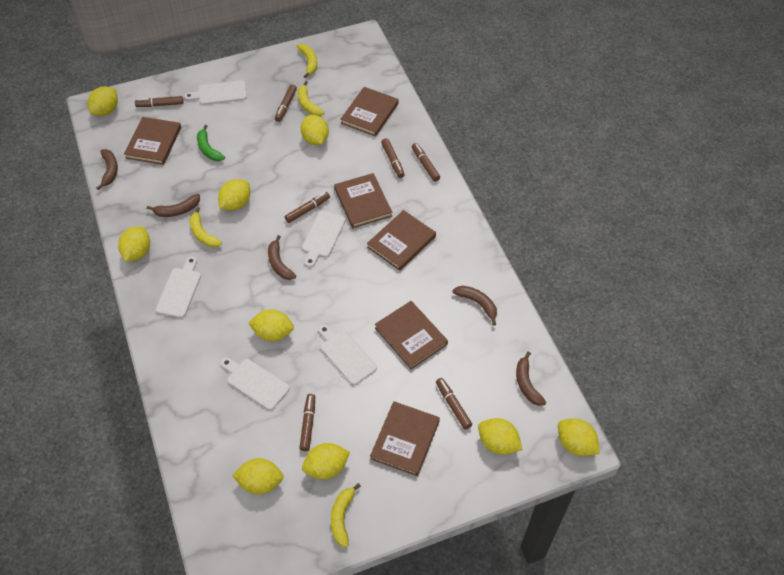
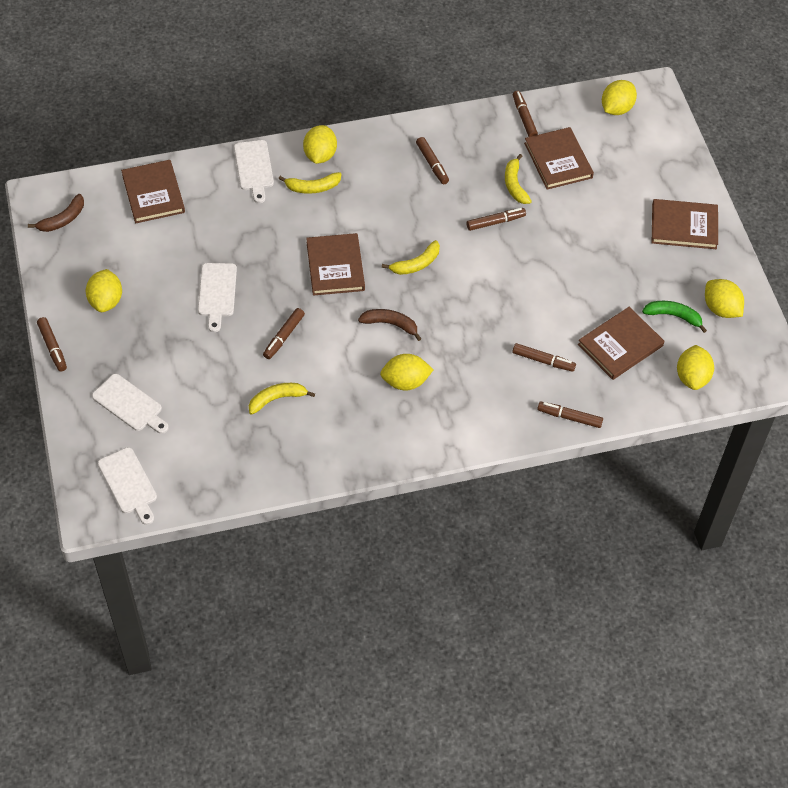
brown banana: 5 -> 2
brown book: 6 -> 5
white cutting board: 5 -> 4
yellow lemon: 9 -> 6

